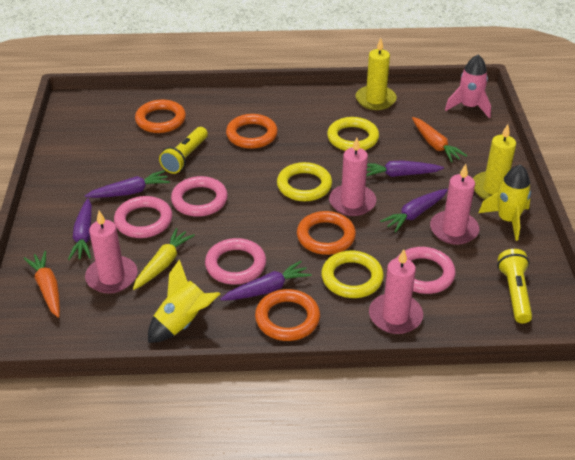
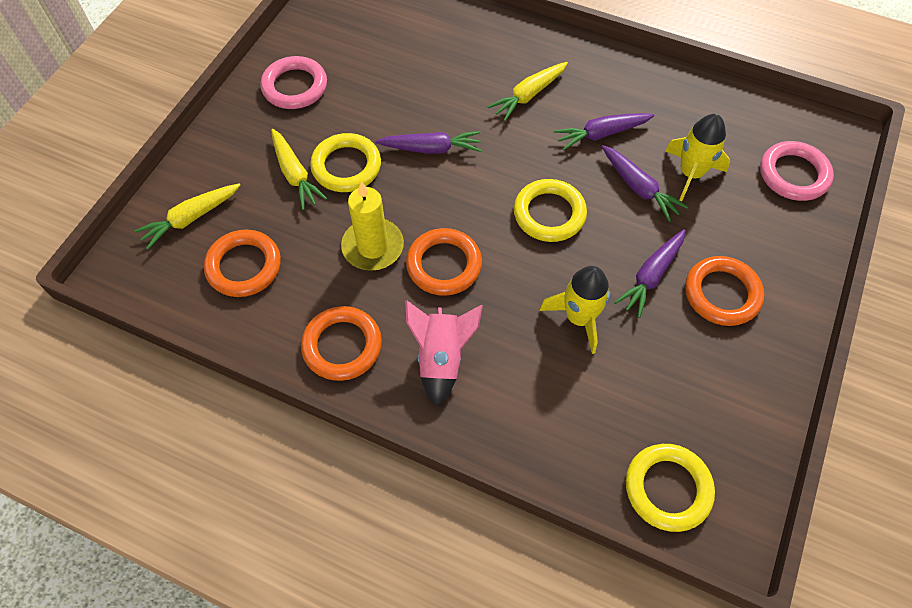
orange carrot: 2 -> 0
pink candle: 4 -> 0
pink ring: 4 -> 2
purple carrot: 5 -> 4
yellow candle: 2 -> 1
yellow carrot: 1 -> 3
yellow flashlight: 2 -> 0

